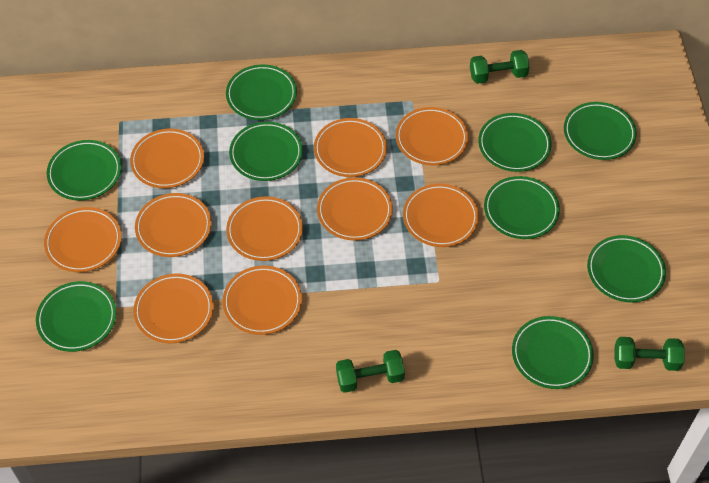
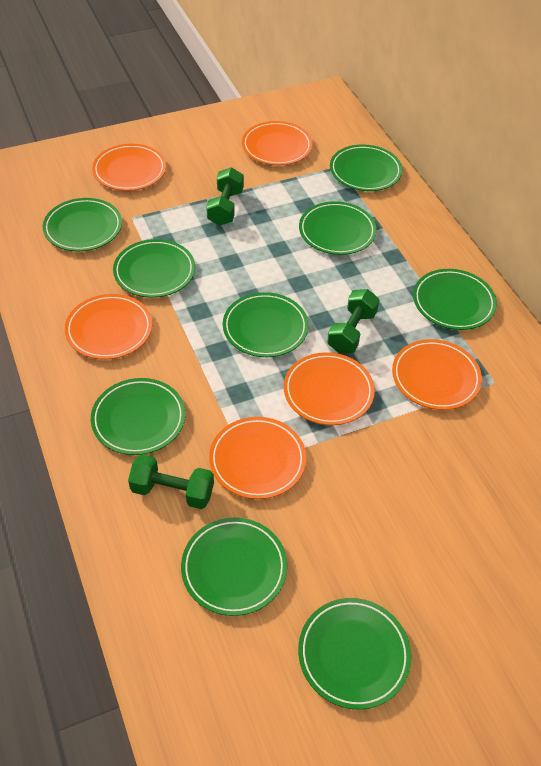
orange plate: 10 -> 6

